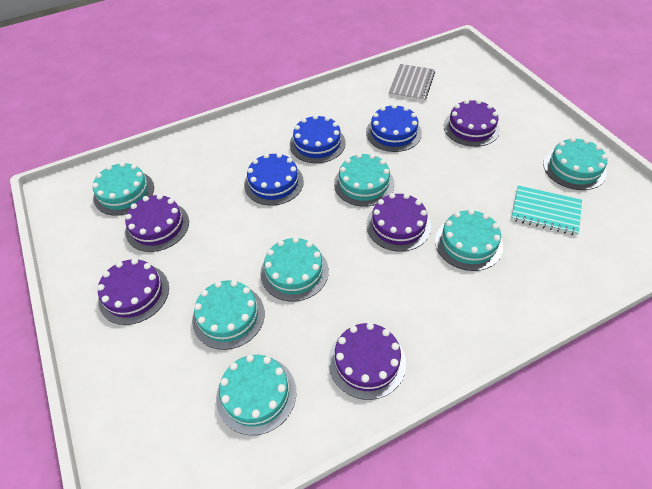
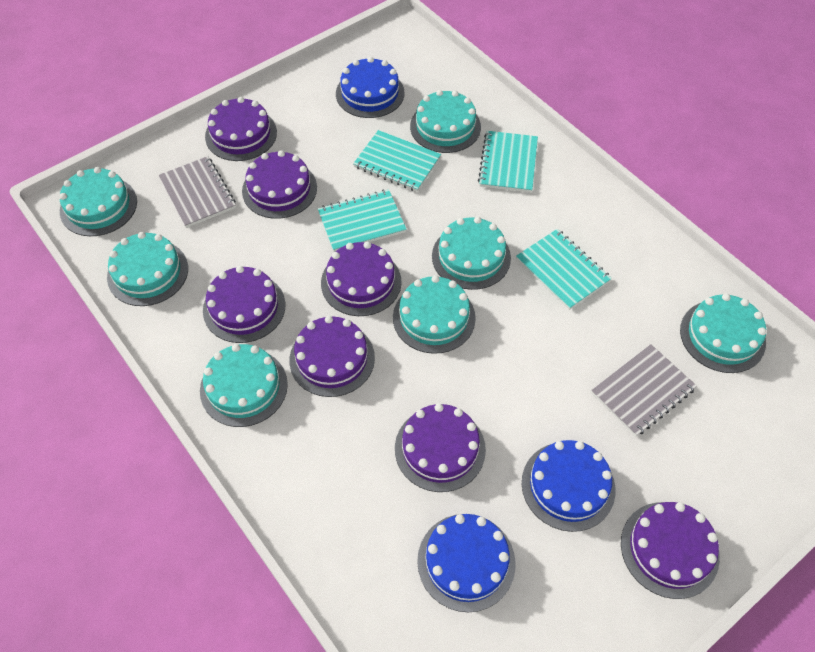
grey notebook: 1 -> 2
purple cake: 5 -> 7
turquoise notebook: 1 -> 4

